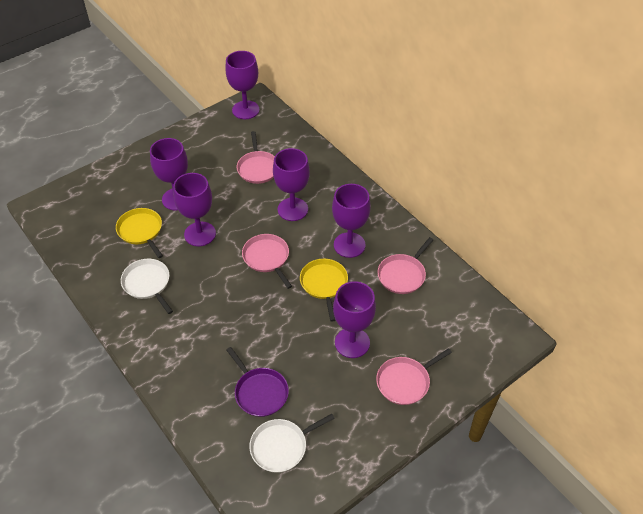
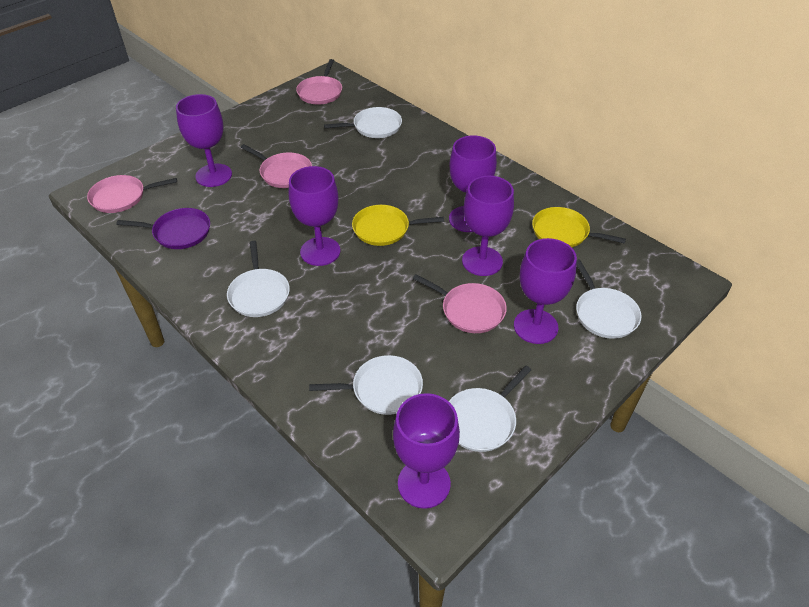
white pan: 2 -> 5

